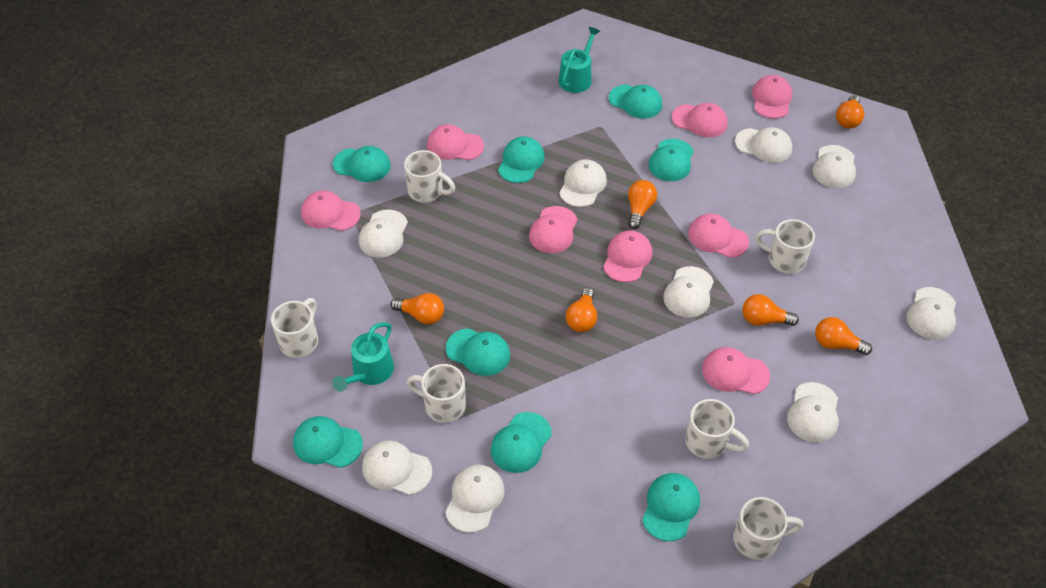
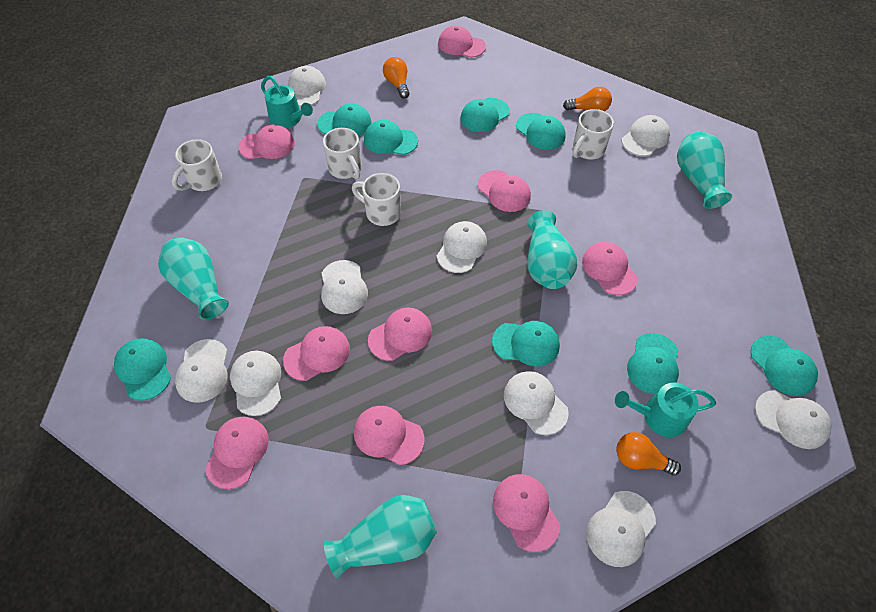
orange light bulb: 6 -> 3
pink cap: 8 -> 9
turquoise vase: 0 -> 4
white mug: 6 -> 4

